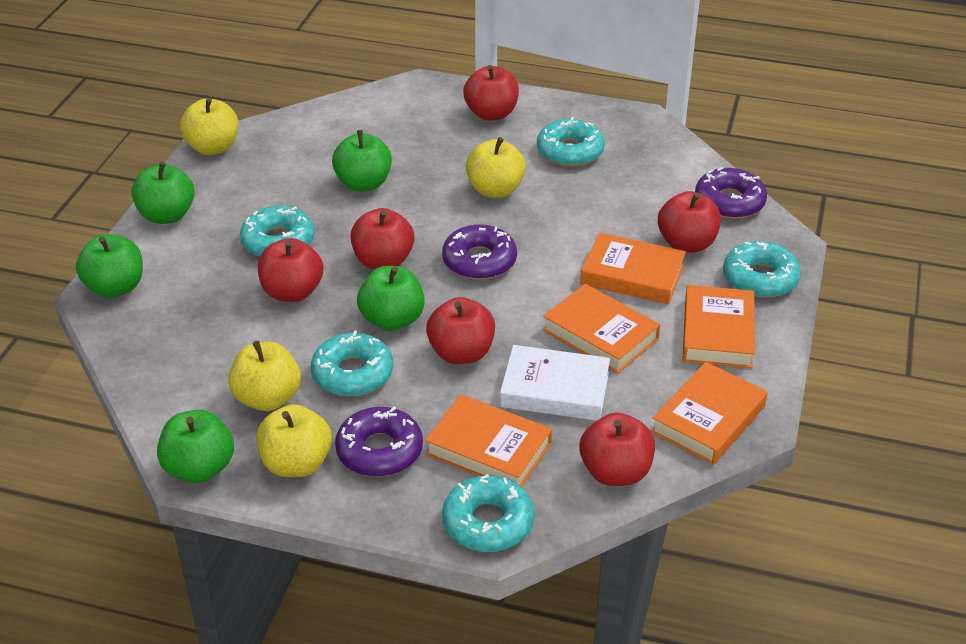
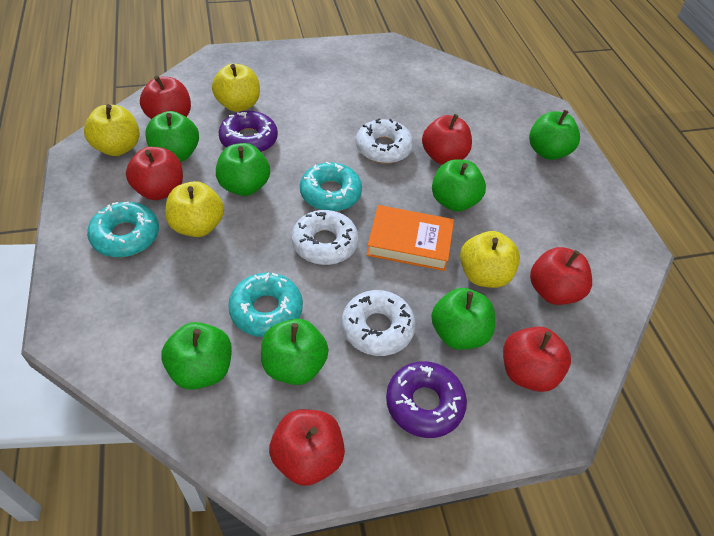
green apple: 5 -> 7
orange book: 5 -> 1
purple donut: 3 -> 2
turquoise donut: 5 -> 3
white book: 1 -> 0
white donut: 0 -> 3

